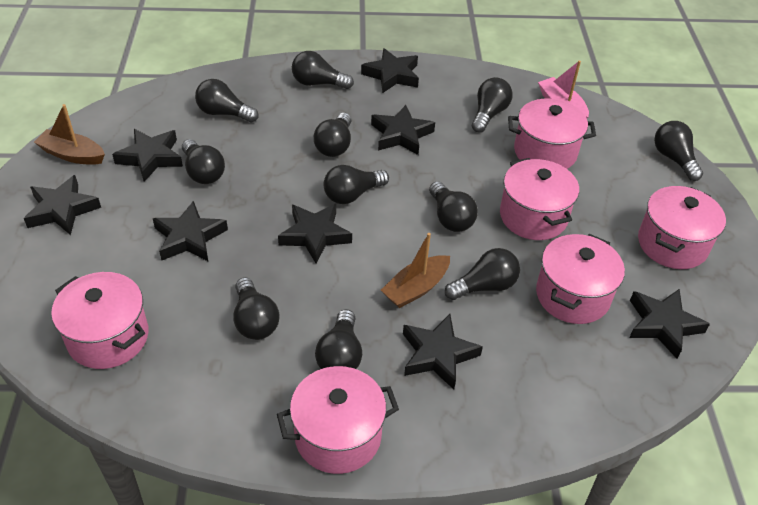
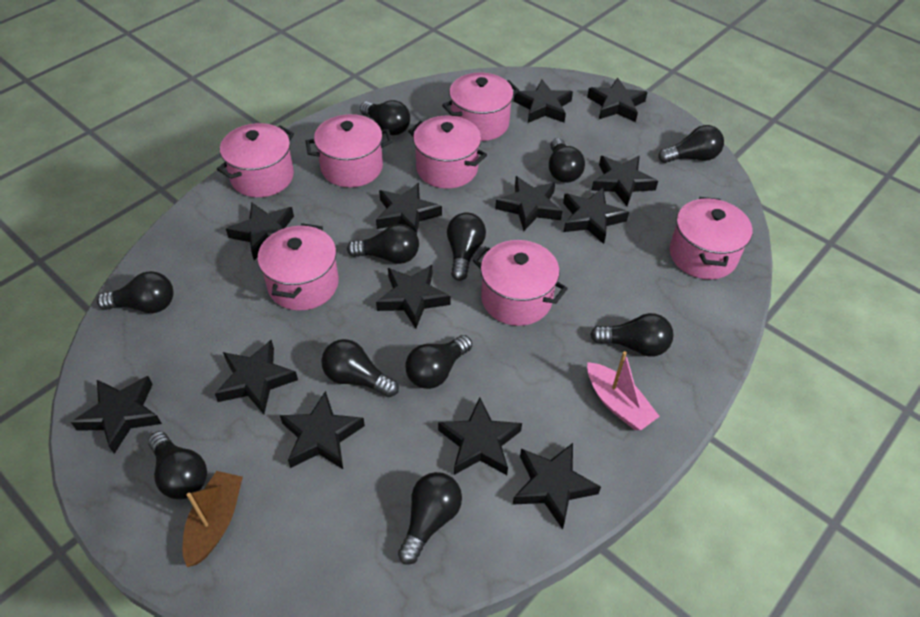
black star: 8 -> 13
brown boat: 2 -> 1
pink pot: 6 -> 7

